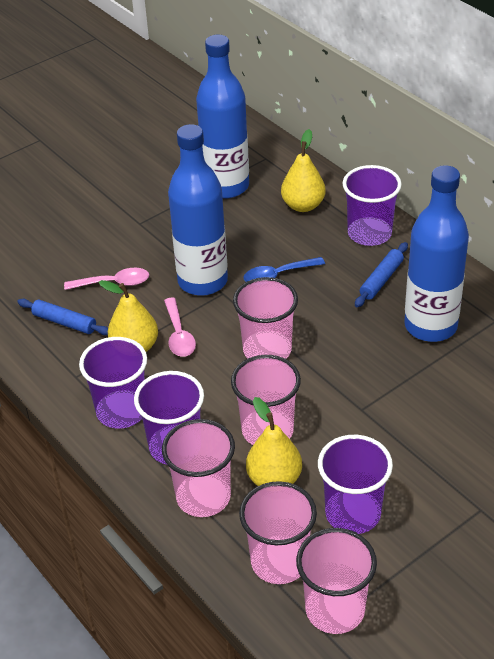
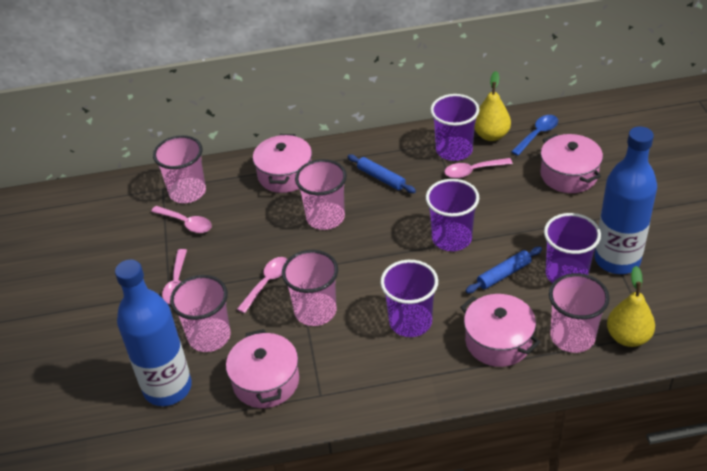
blue bottle: 3 -> 2
pink pot: 0 -> 4
pink spoon: 2 -> 4
yellow pear: 3 -> 2

